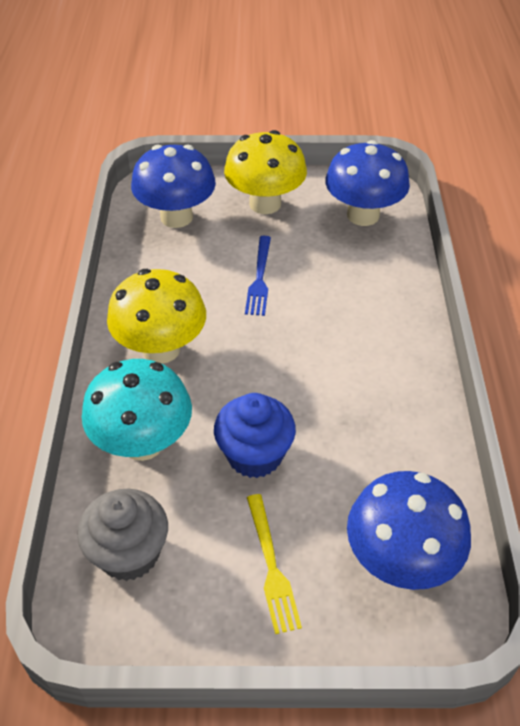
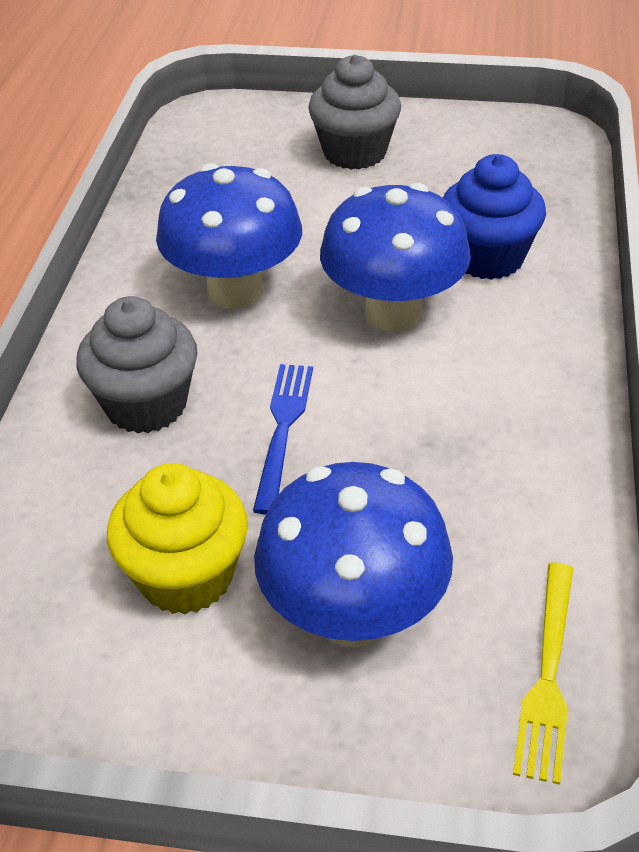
grey cupcake: 1 -> 2
turquoise mushroom: 1 -> 0
yellow cupcake: 0 -> 1
yellow mushroom: 2 -> 0

